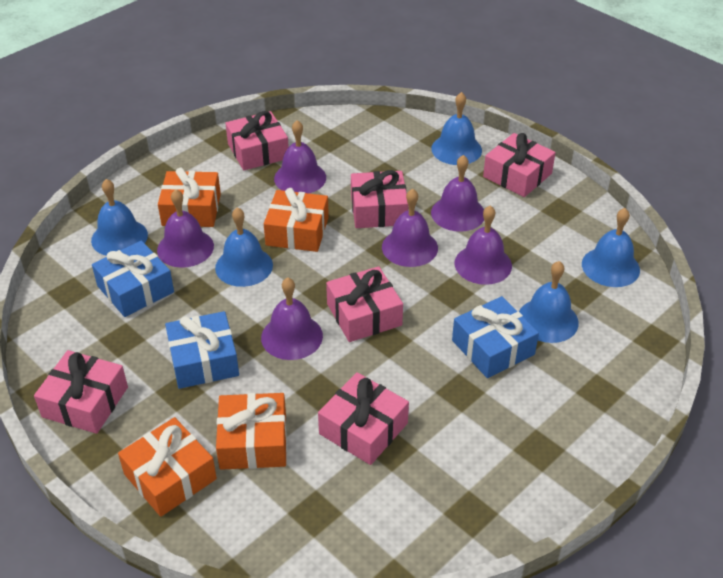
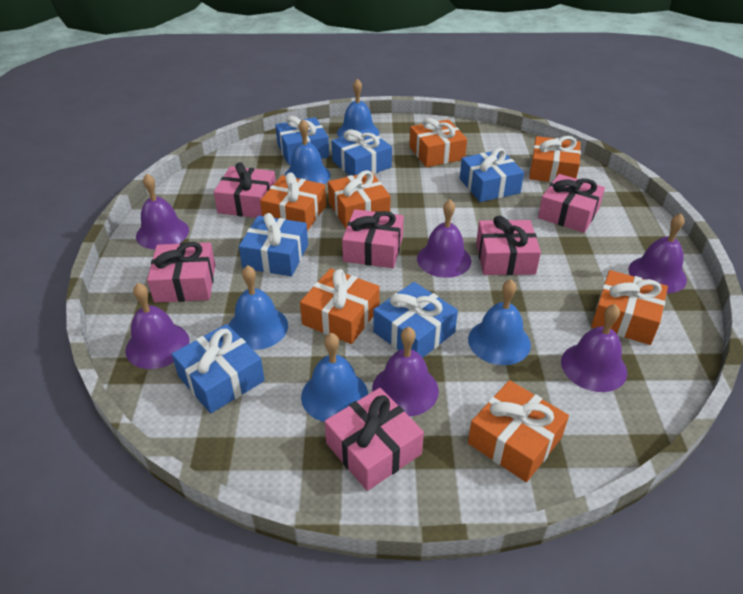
blue gift: 3 -> 6
orange gift: 4 -> 7

